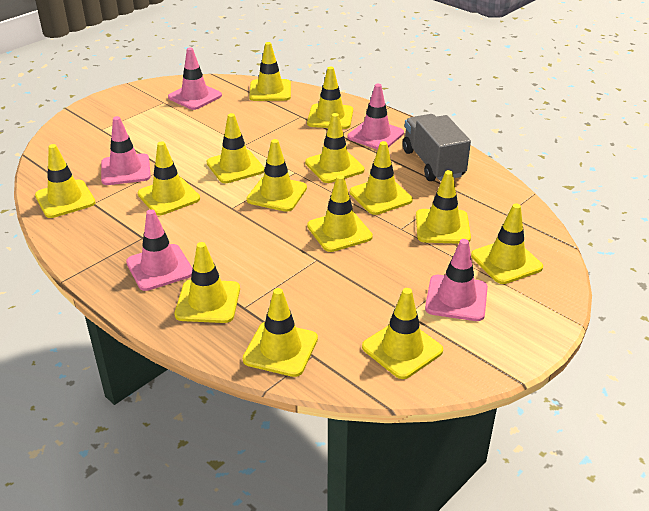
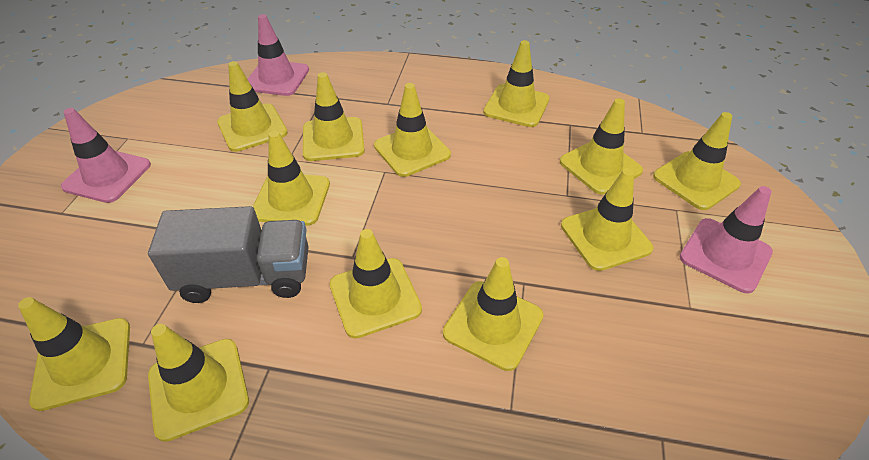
pink traffic cone: 5 -> 3
yellow traffic cone: 14 -> 12

